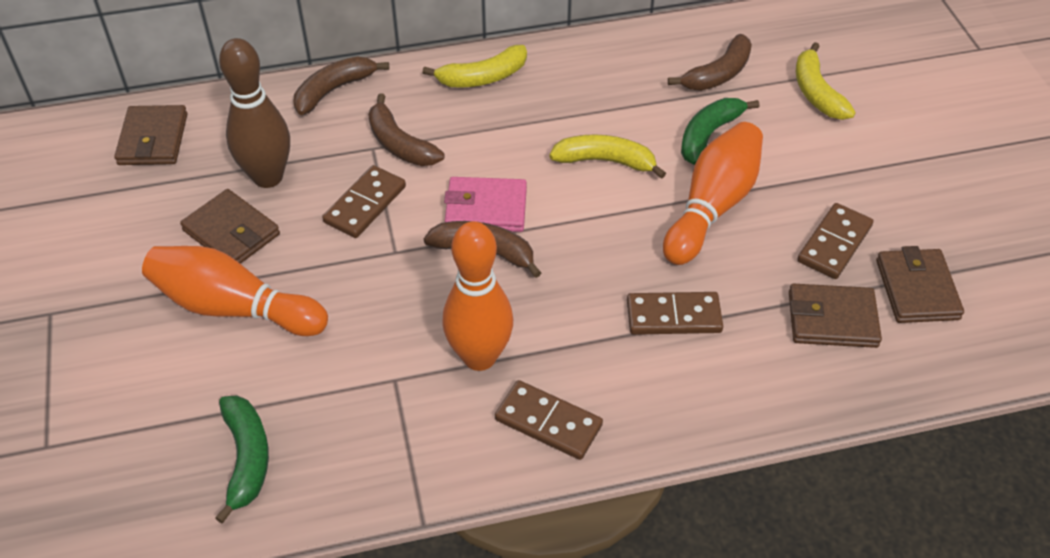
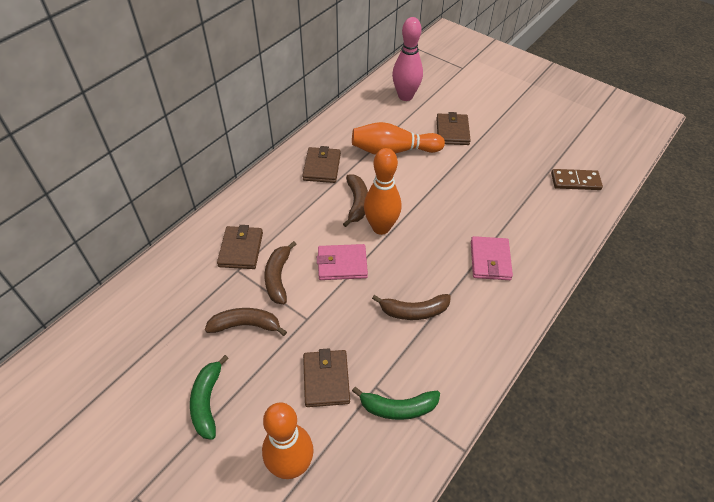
brown bowling pin: 1 -> 0
brown domino: 4 -> 1
pink bowling pin: 0 -> 1
pink wallet: 1 -> 2
yellow banana: 3 -> 0

